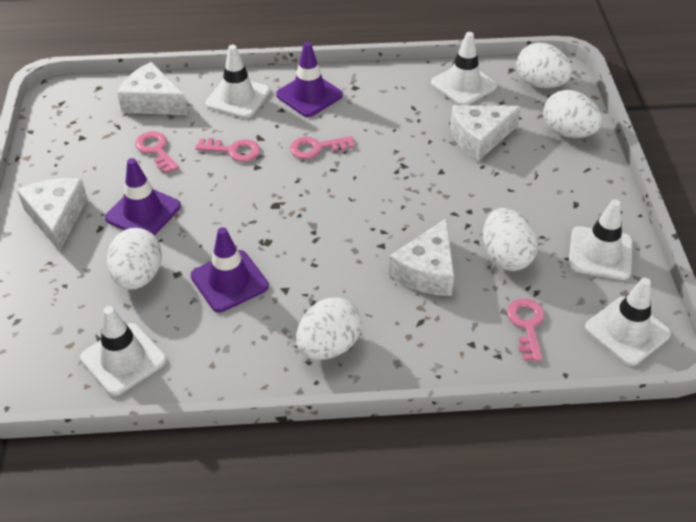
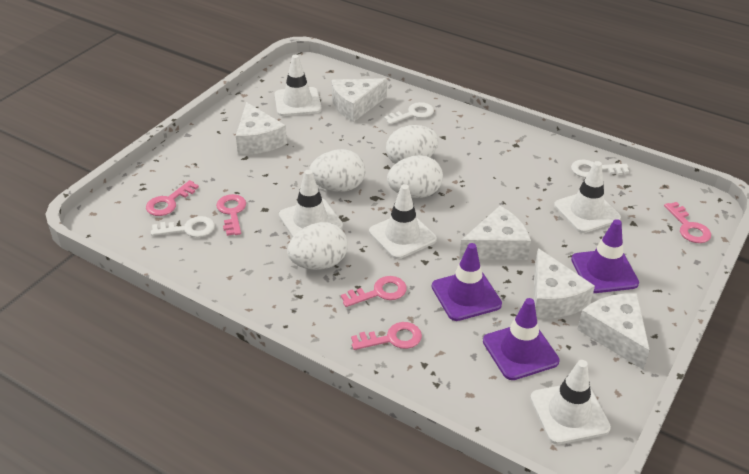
pink key: 4 -> 5
white cheese: 4 -> 5
white egg: 5 -> 4
white key: 0 -> 3

